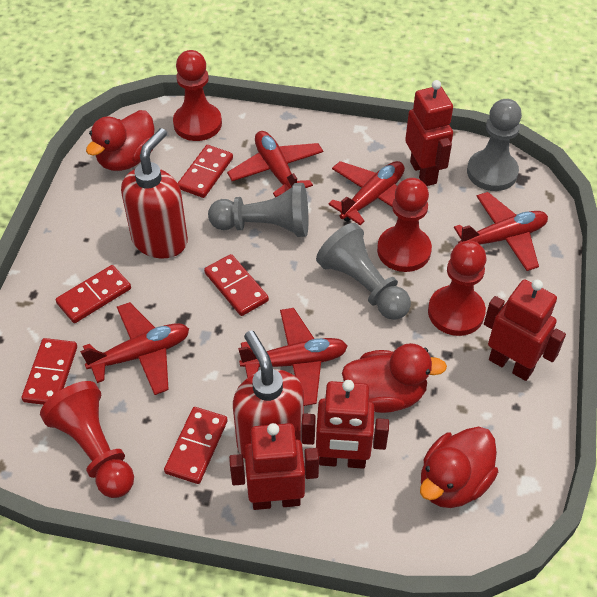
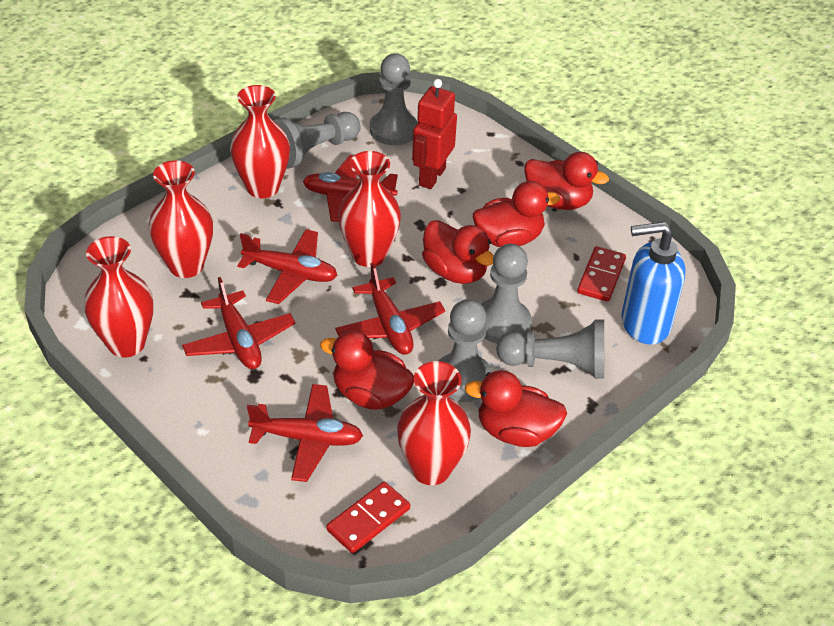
blue soap dispenser: 0 -> 1
grey pawn: 3 -> 5
red domino: 5 -> 2
red duck: 3 -> 5
red pawn: 4 -> 0
red robot: 4 -> 1
red soap dispenser: 2 -> 0
red vase: 0 -> 5

